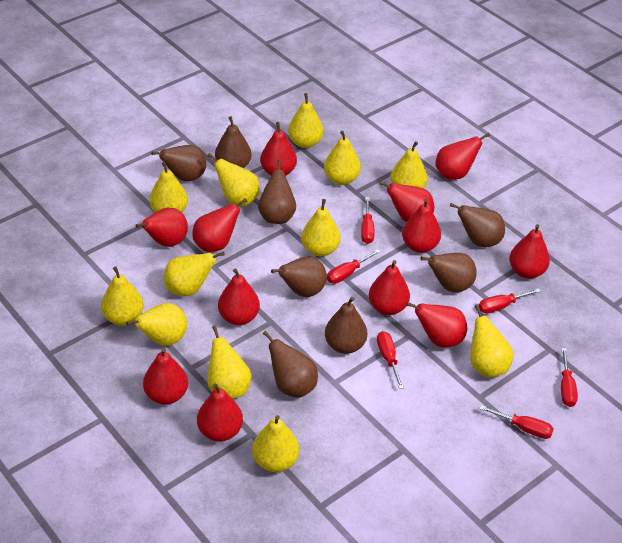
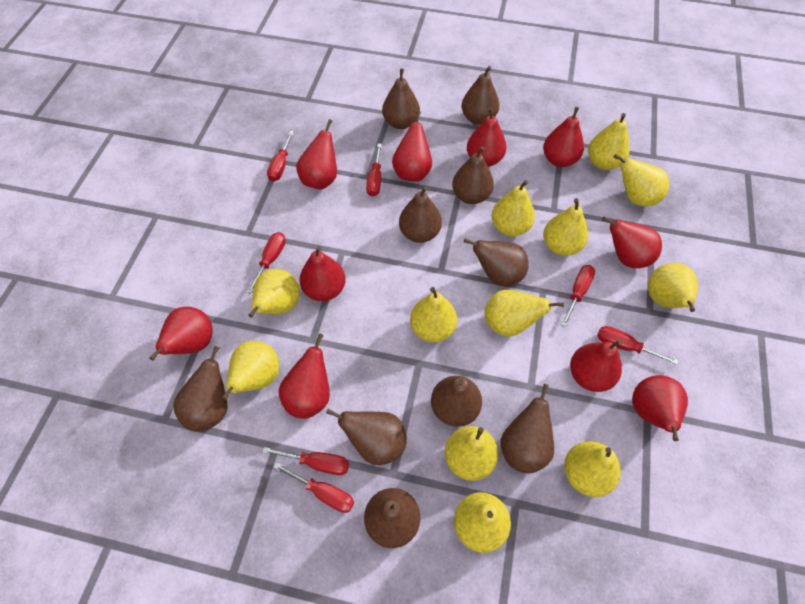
brown pear: 8 -> 10
red pear: 12 -> 10
red screwdriver: 6 -> 7

